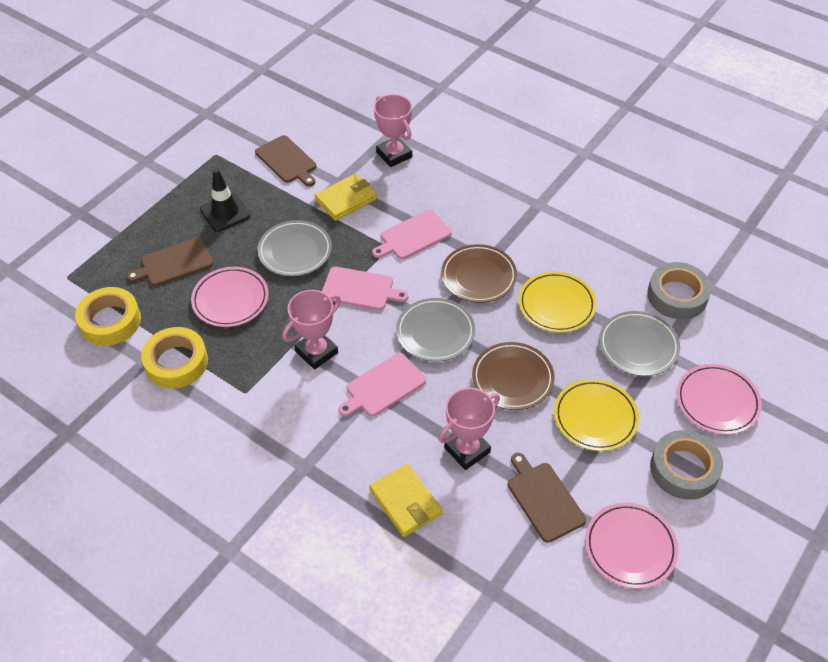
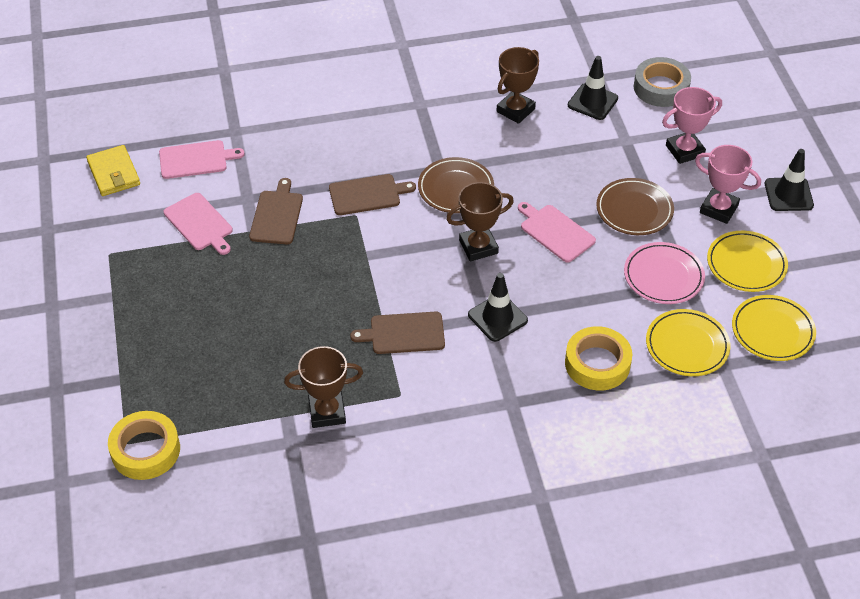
black traffic cone: 1 -> 3
brown trophy: 0 -> 3
grey plate: 3 -> 0
grey tape: 2 -> 1
pink plate: 3 -> 1
pink trophy: 3 -> 2
yellow plate: 2 -> 3
yellow wallet: 2 -> 1

